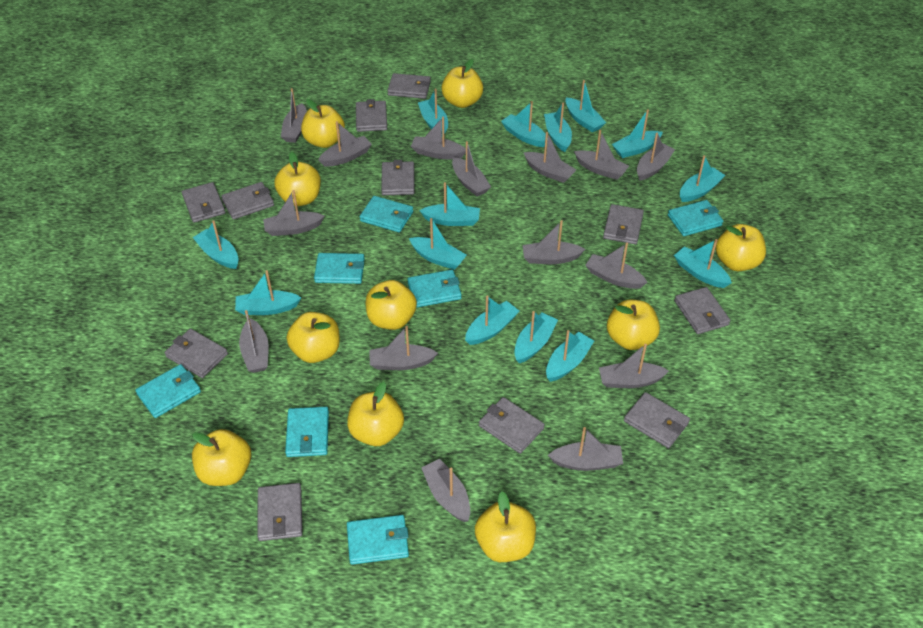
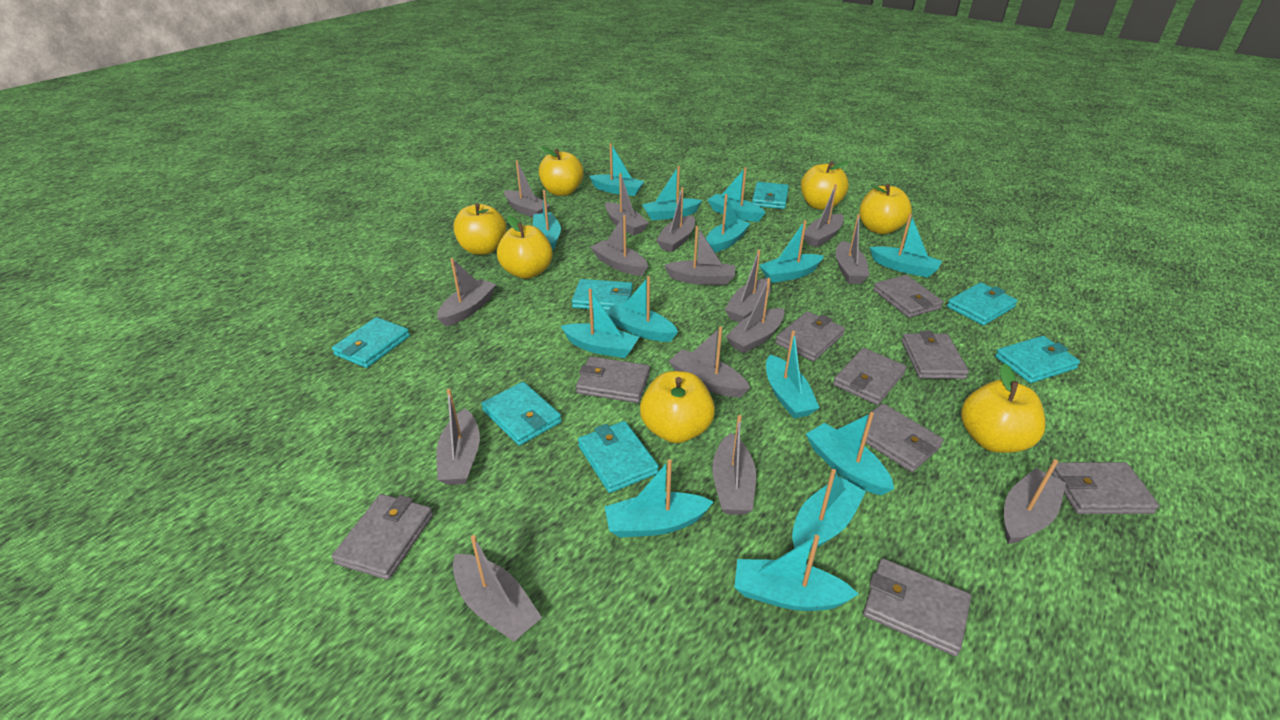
grey wallet: 11 -> 9
yellow apple: 10 -> 7

